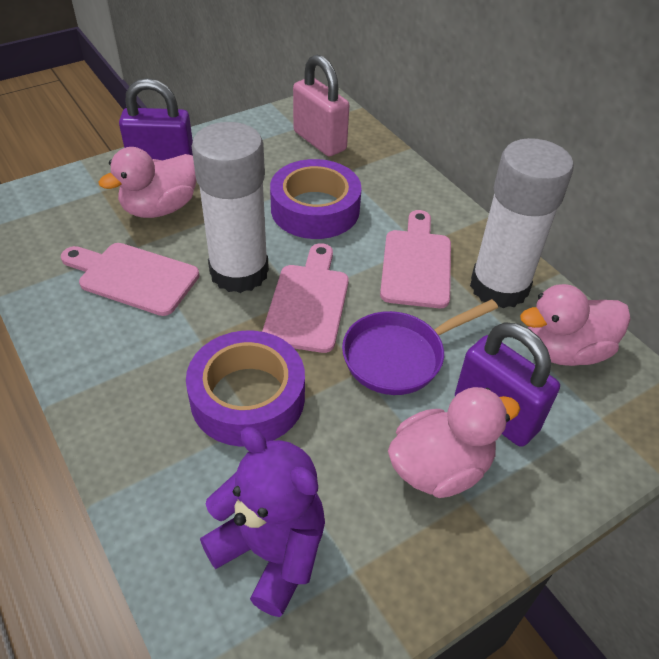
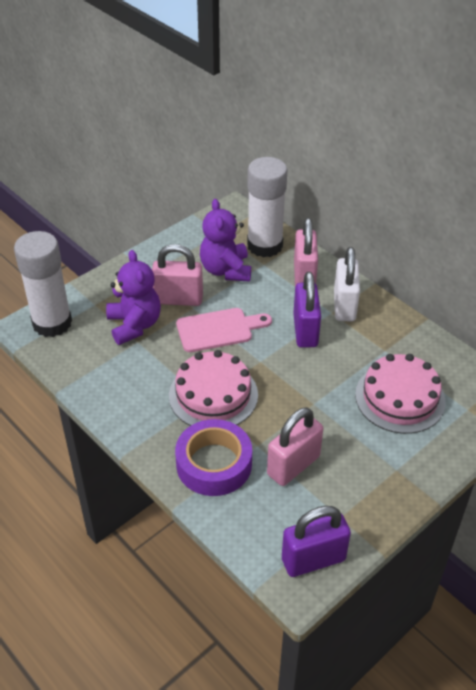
pink cake: 0 -> 2
pink cutting board: 3 -> 1
pink duck: 3 -> 0
pink padlock: 1 -> 3
purple pan: 1 -> 0
purple tape: 2 -> 1
purple teddy bear: 1 -> 2
white padlock: 0 -> 1

